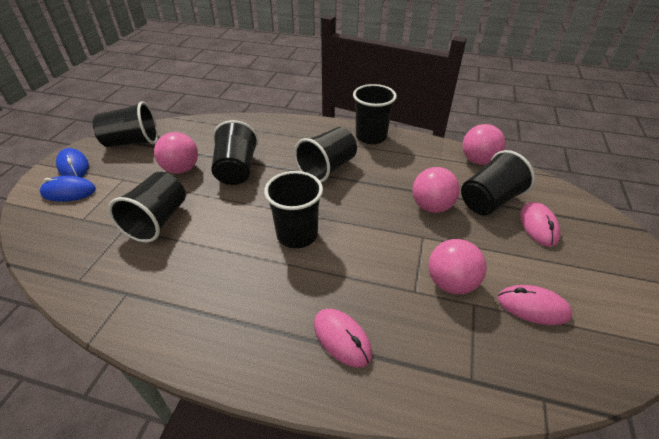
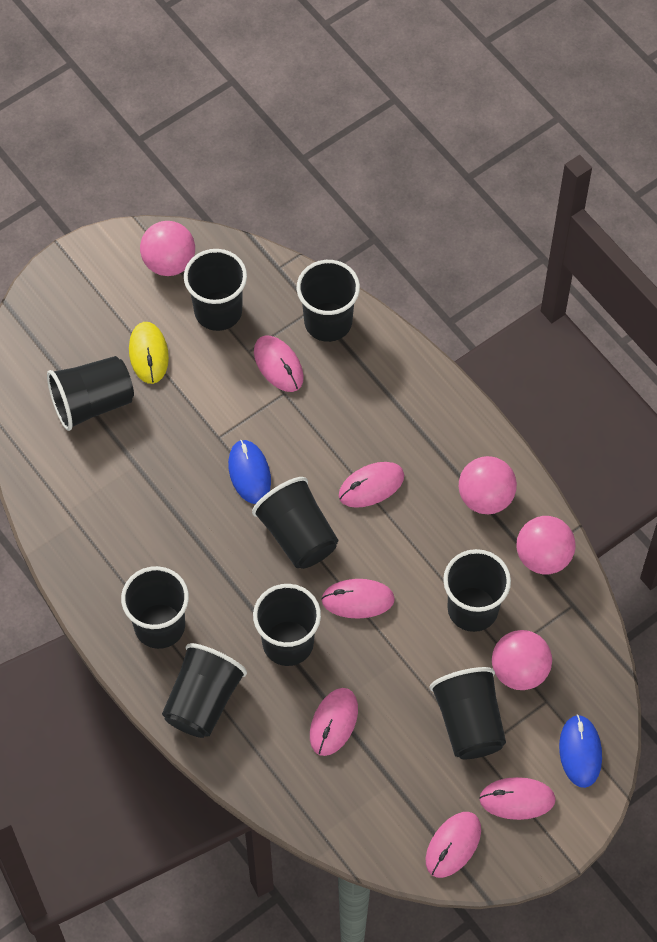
black cup: 7 -> 9
pink mouse: 3 -> 6
yellow mouse: 0 -> 1

